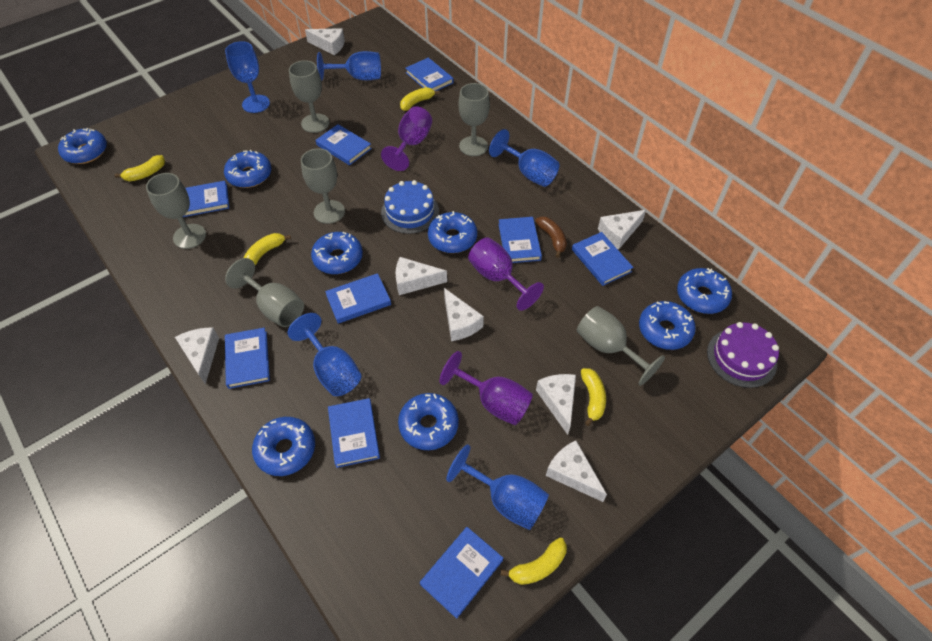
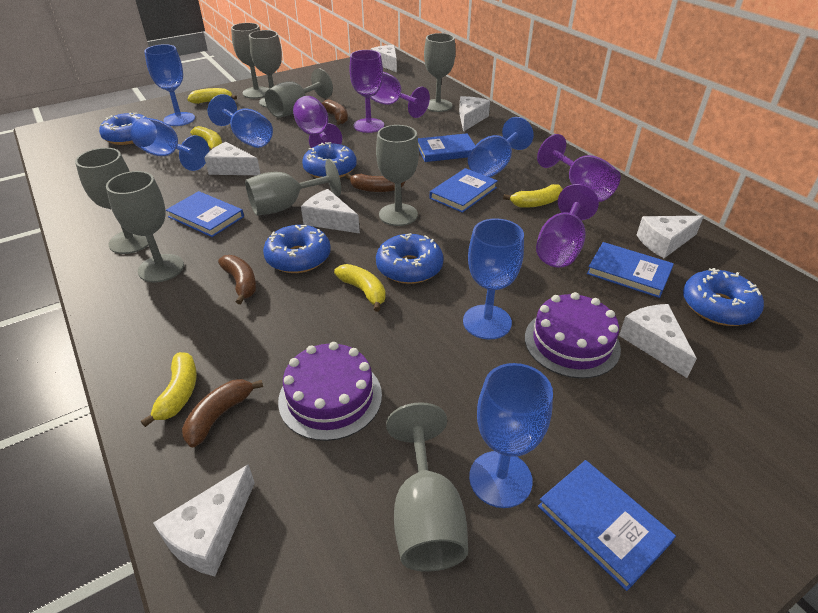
blue book: 9 -> 5
blue cake: 1 -> 0
blue donut: 8 -> 5
blue goblet: 5 -> 6
brown banana: 1 -> 4
grey goblet: 6 -> 9
purple cake: 1 -> 2
purple goblet: 3 -> 5

